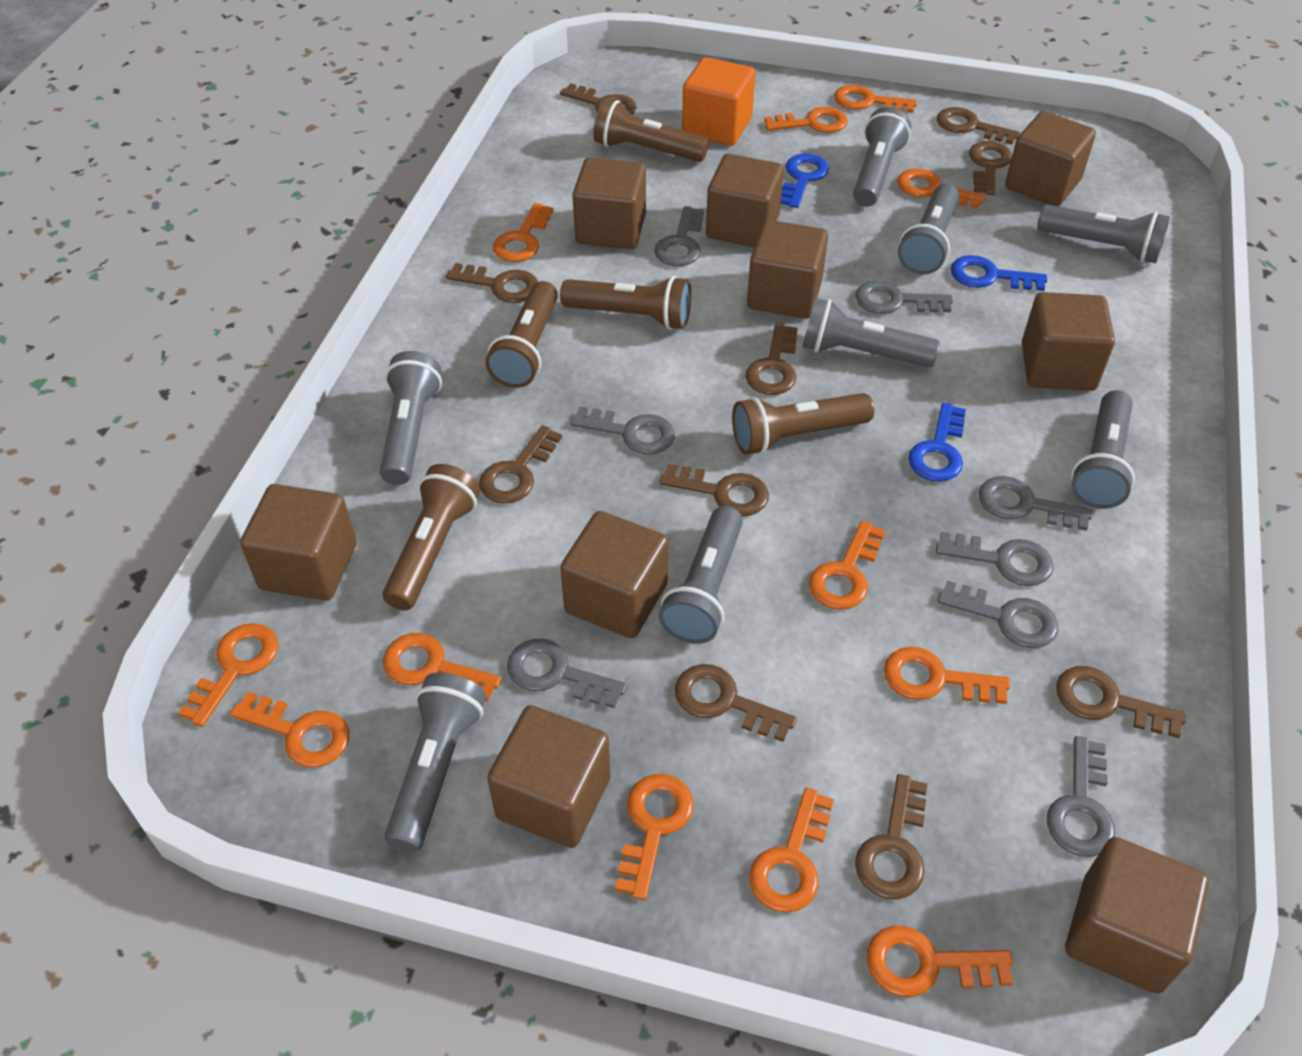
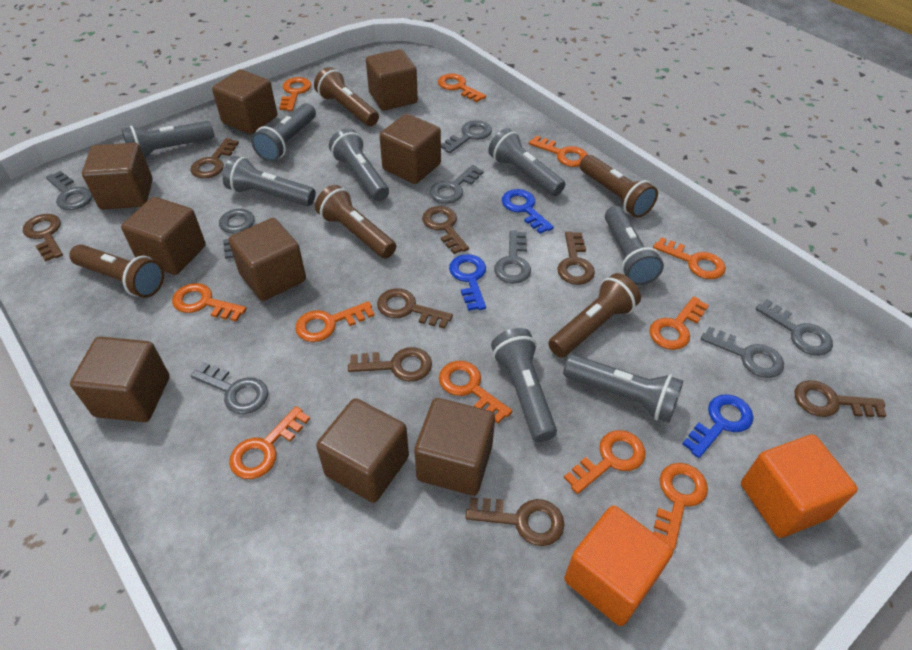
brown key: 10 -> 8
orange cube: 1 -> 2
orange key: 12 -> 11

